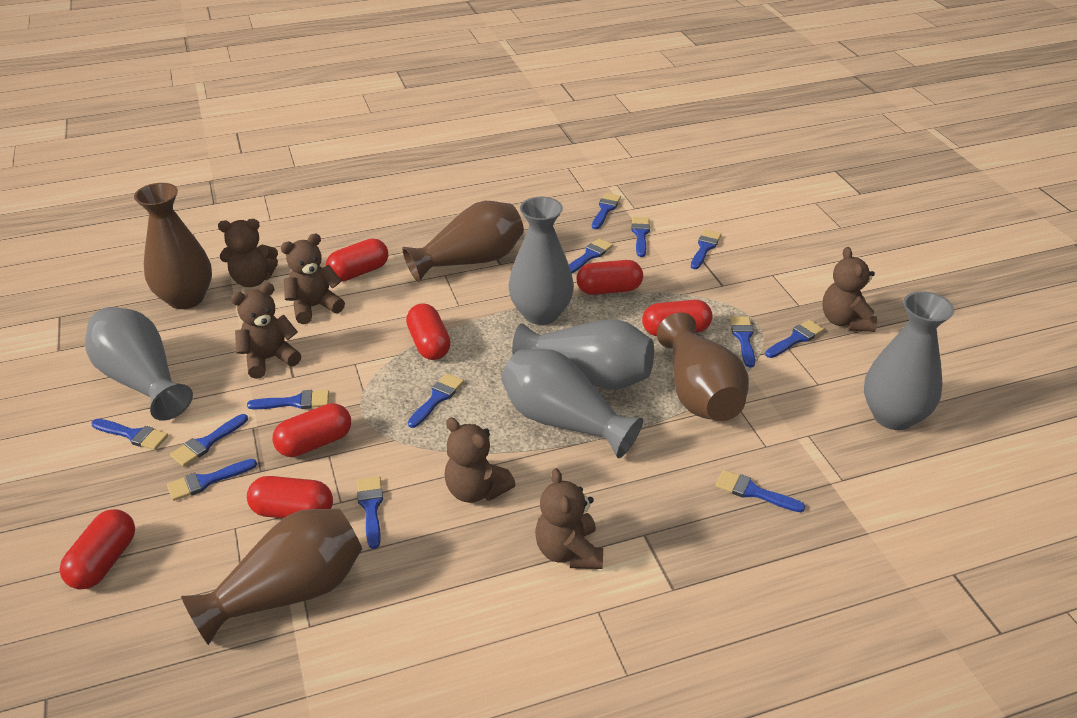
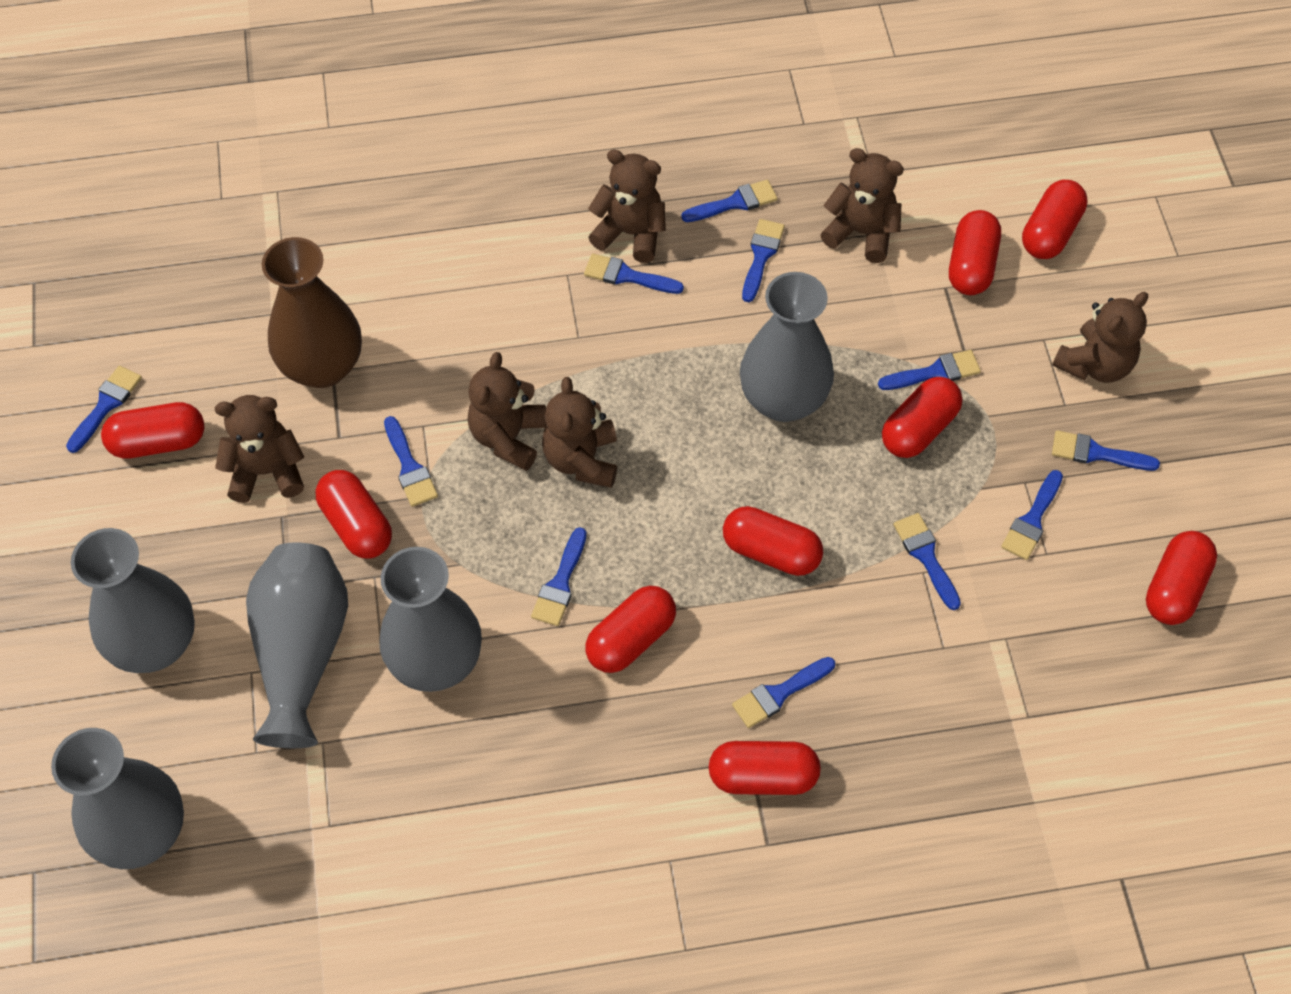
blue brush: 13 -> 11
brown vase: 4 -> 1
red capsule: 7 -> 9

